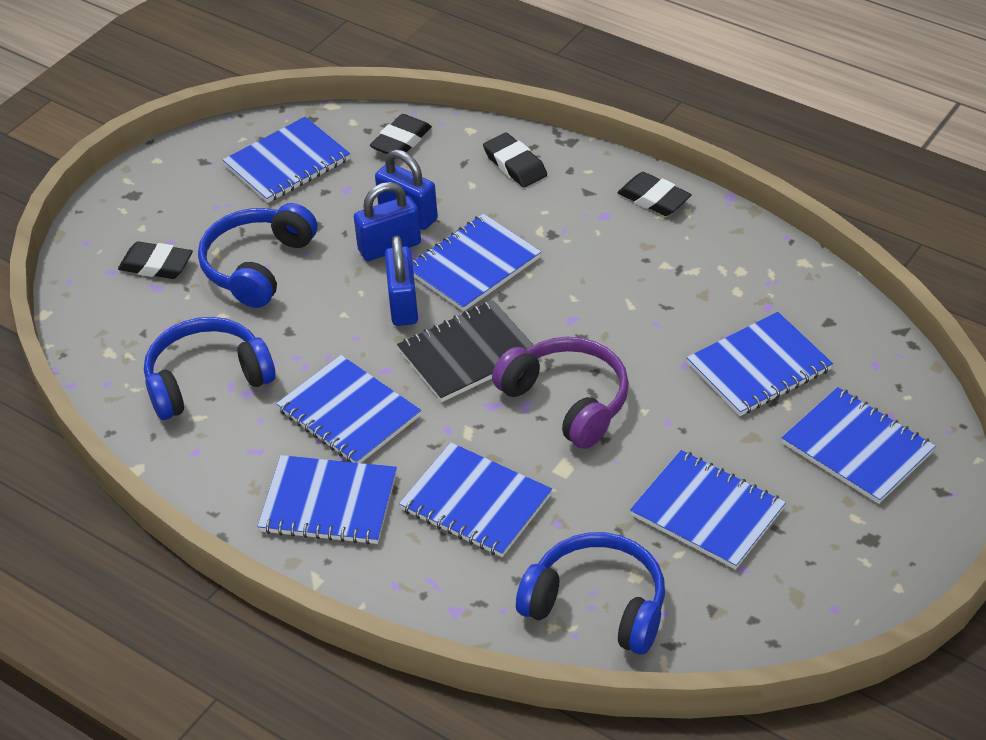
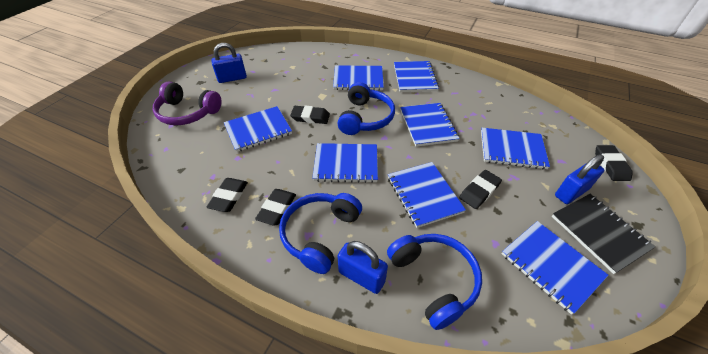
black eraser: 4 -> 5

